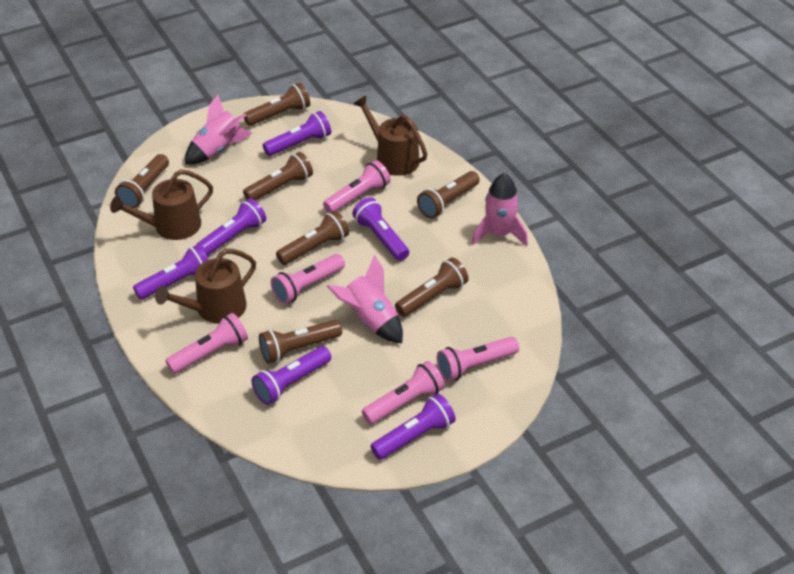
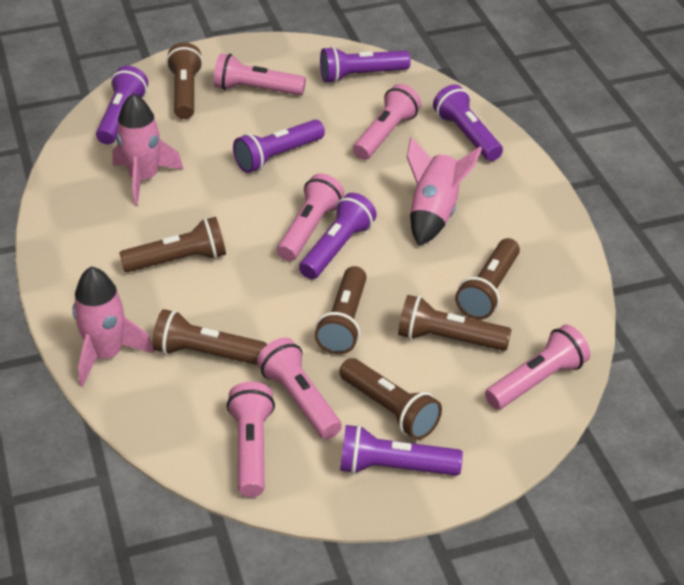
brown watering can: 3 -> 0
pink flashlight: 5 -> 6

